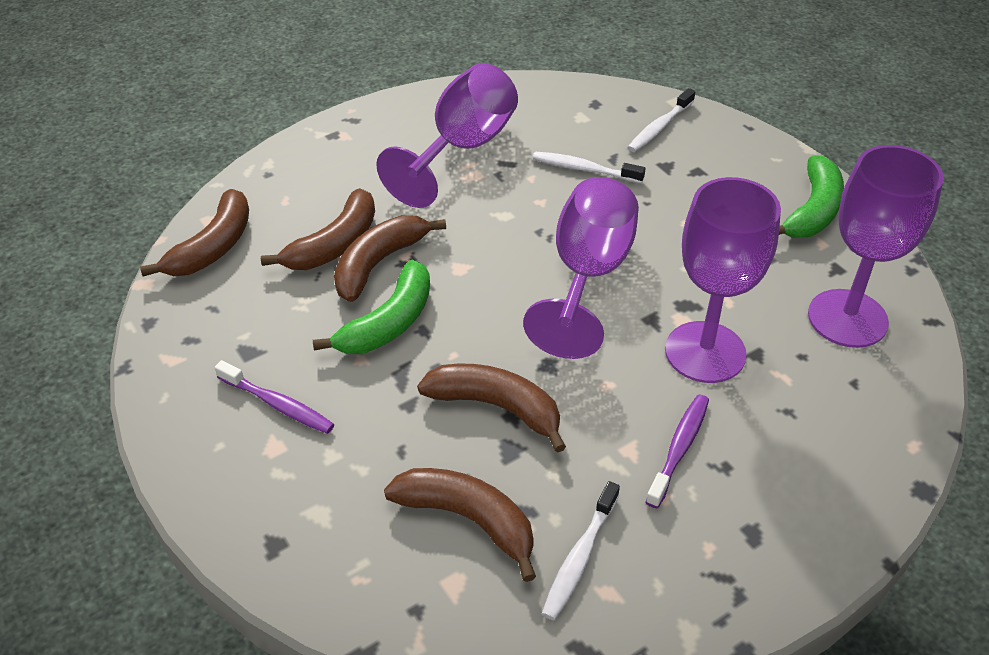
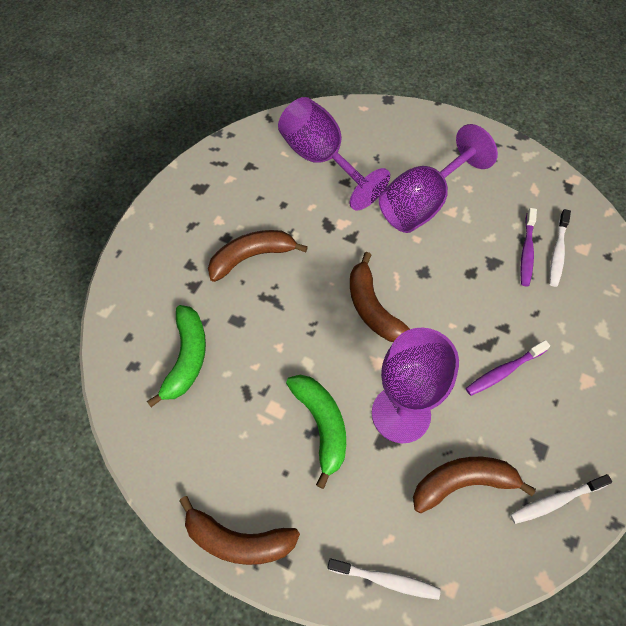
brown banana: 5 -> 4
purple goblet: 4 -> 3

